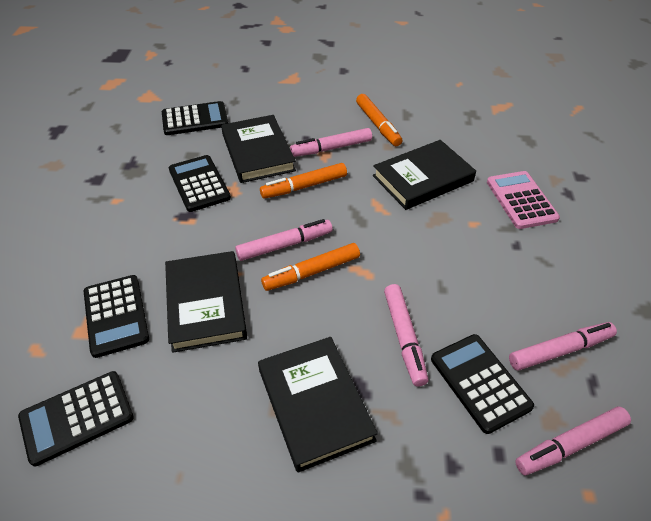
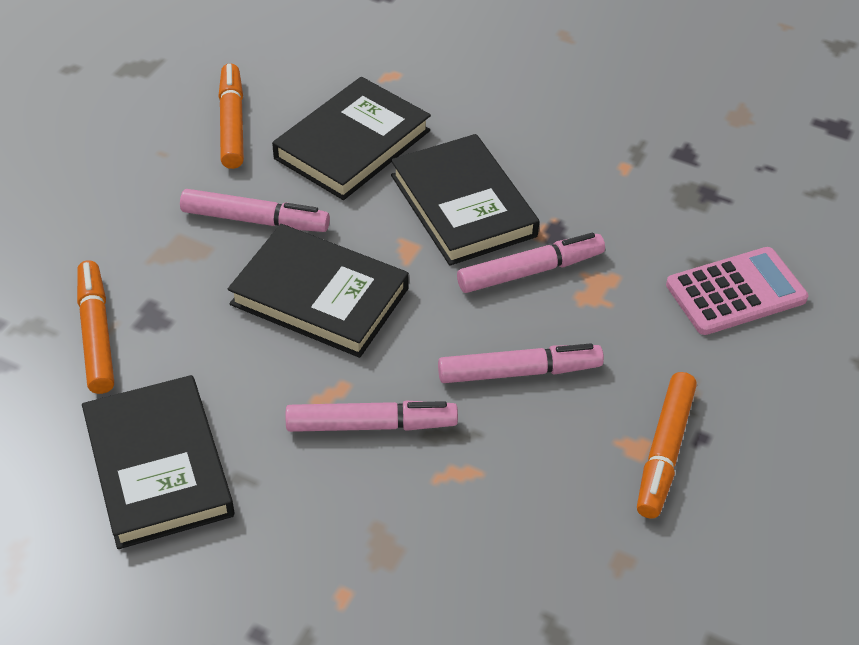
black calculator: 5 -> 0
pink marker: 5 -> 4

